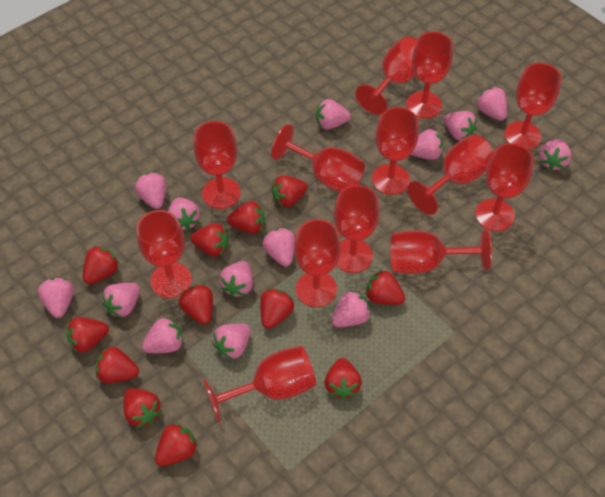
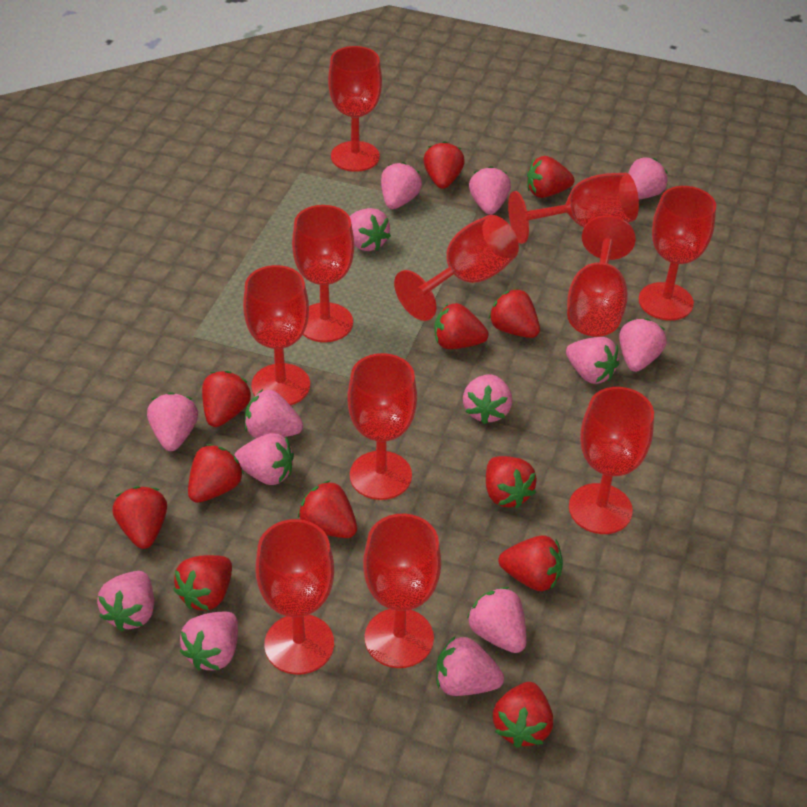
red goblet: 13 -> 11

